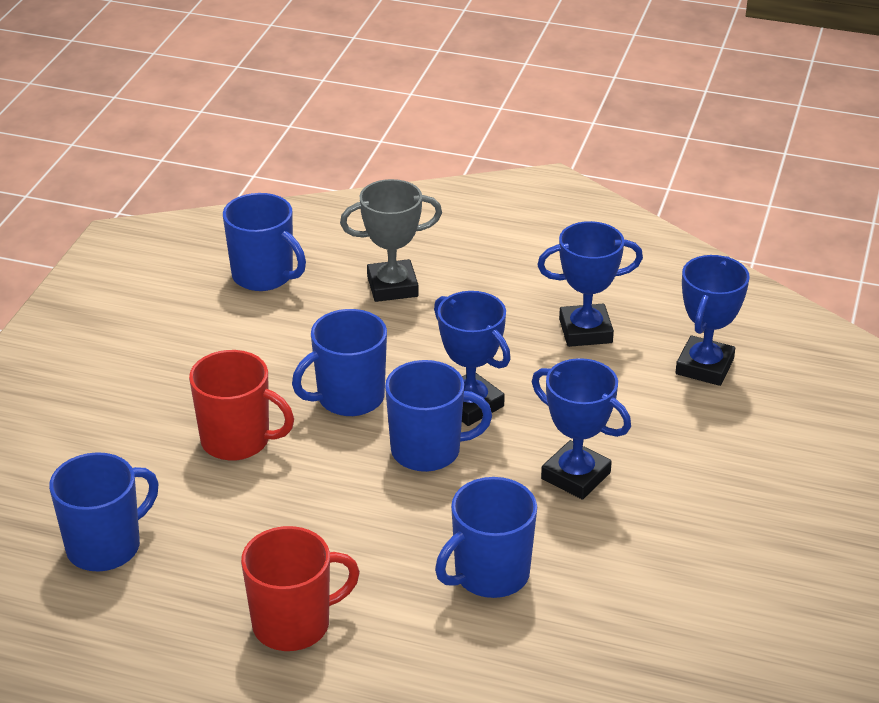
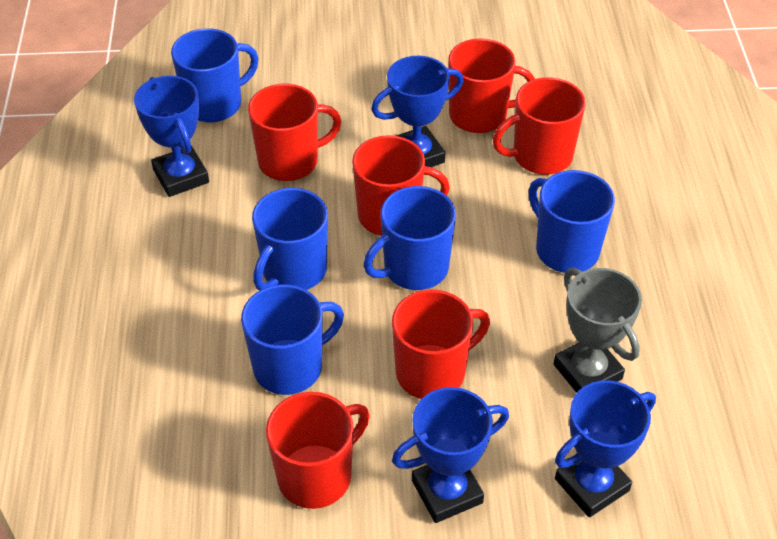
red mug: 2 -> 6

